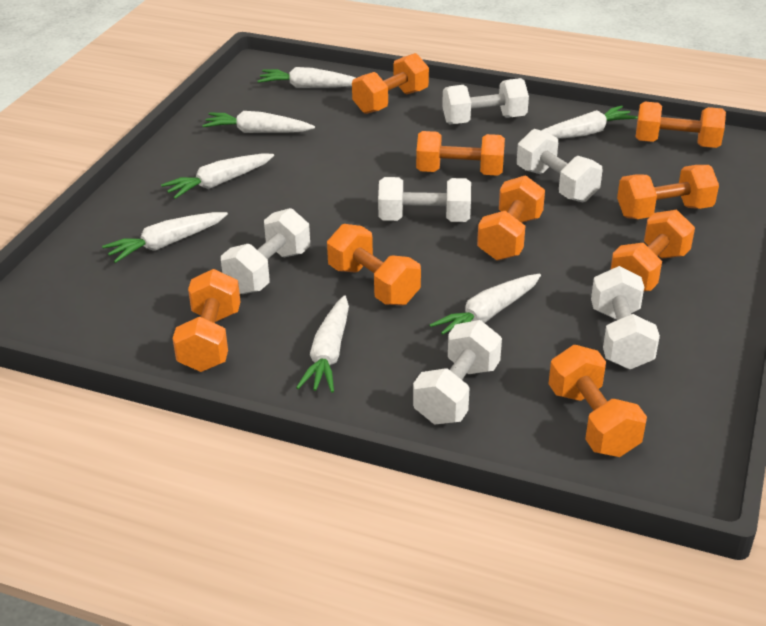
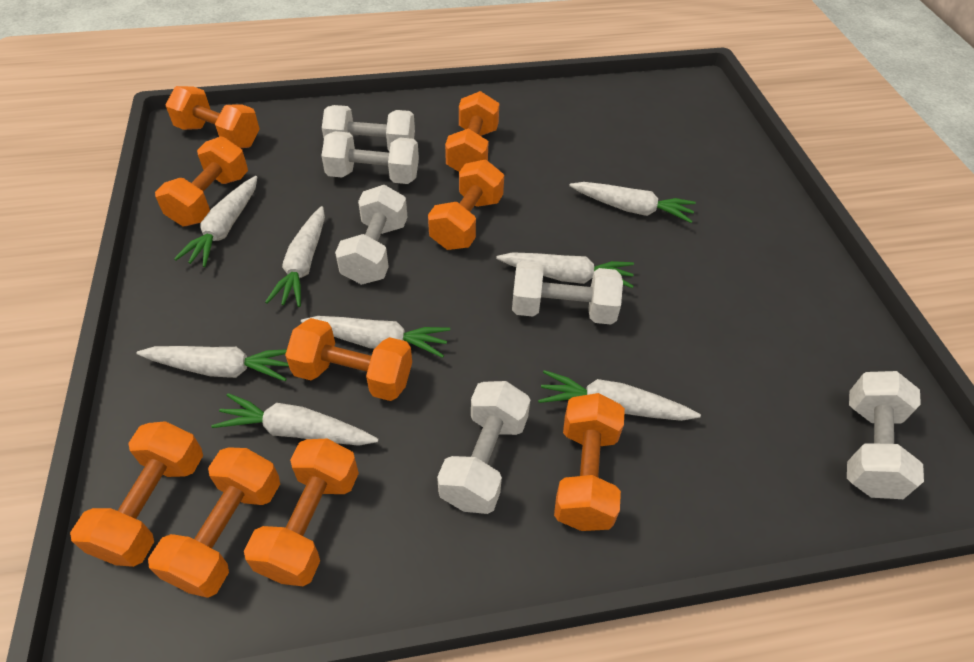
white carrot: 7 -> 8

